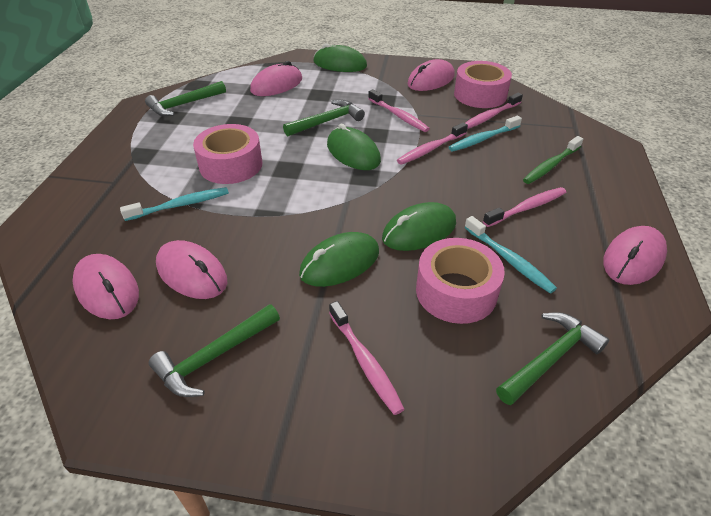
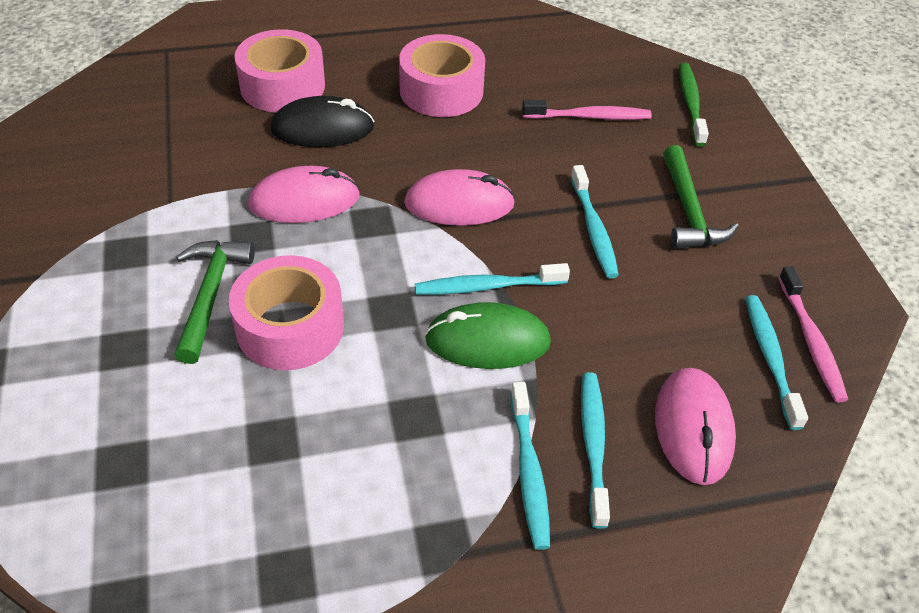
black mouse: 0 -> 1
green hammer: 4 -> 2
green mouse: 4 -> 1
pink mouse: 5 -> 3
pink toothbrush: 5 -> 2
turquoise toothbrush: 3 -> 5

